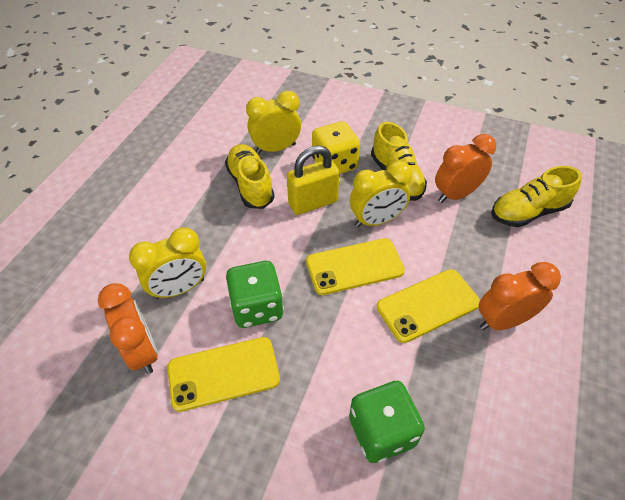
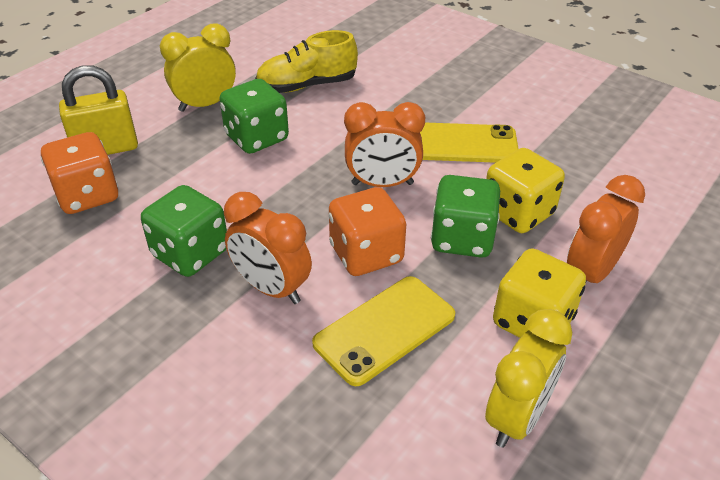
green dice: 2 -> 3
orange dice: 0 -> 2
yellow clock: 3 -> 2
yellow dice: 1 -> 2
yellow phone: 3 -> 2
yellow shoe: 3 -> 1

